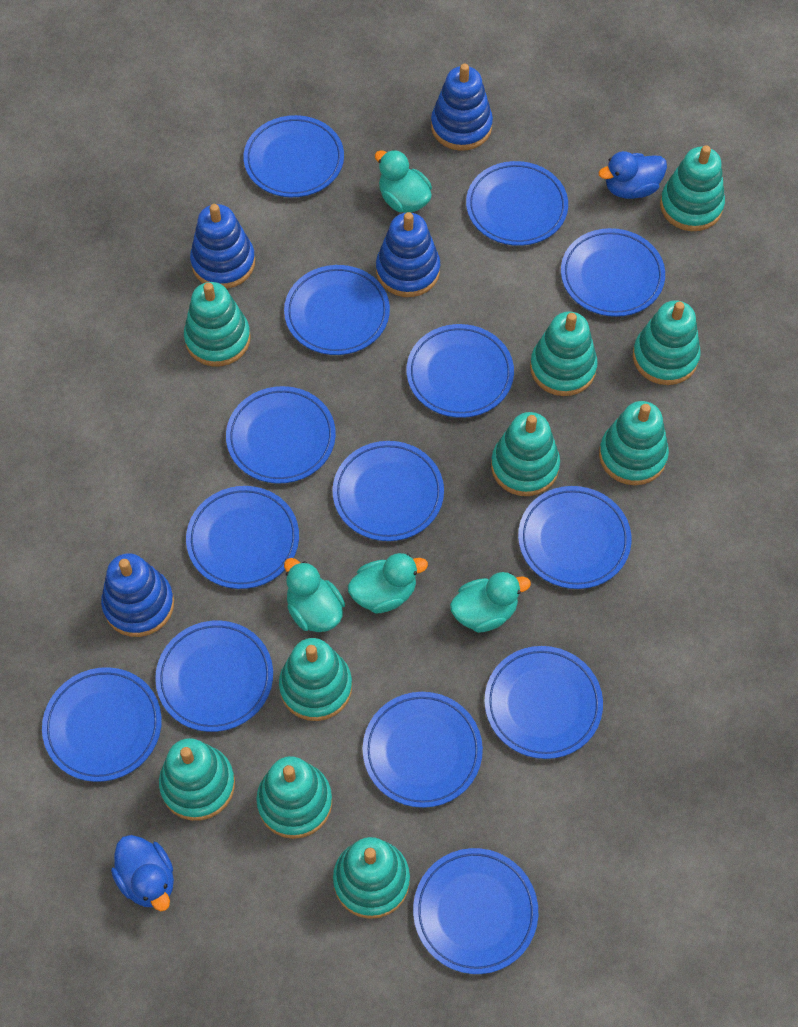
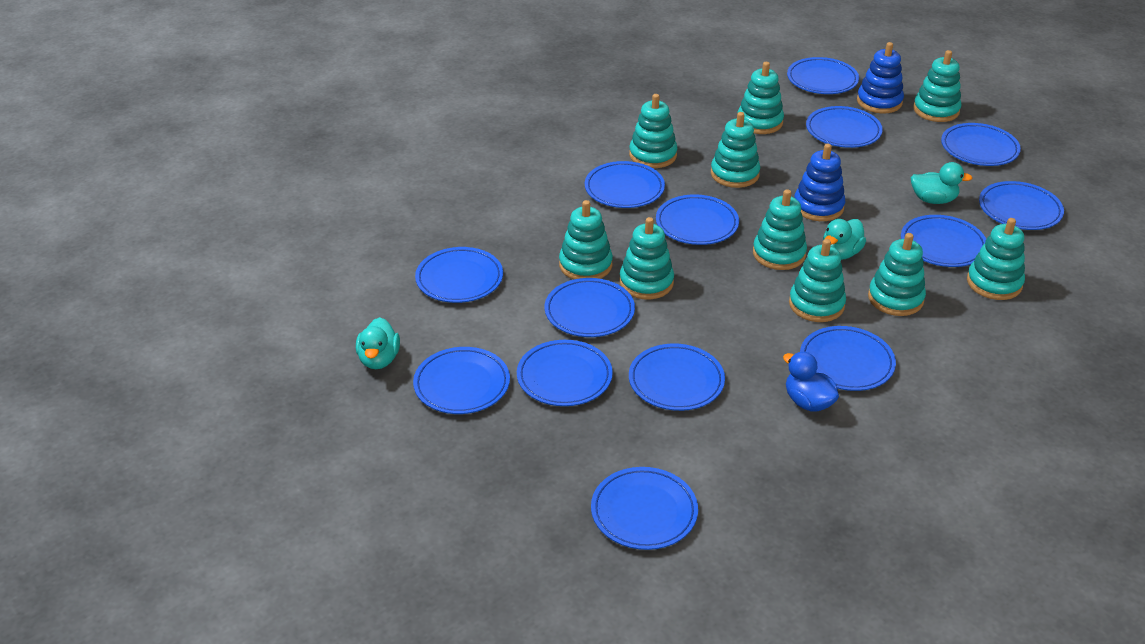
blue duck: 2 -> 1
blue stacking toy: 4 -> 2
turquoise duck: 4 -> 3

